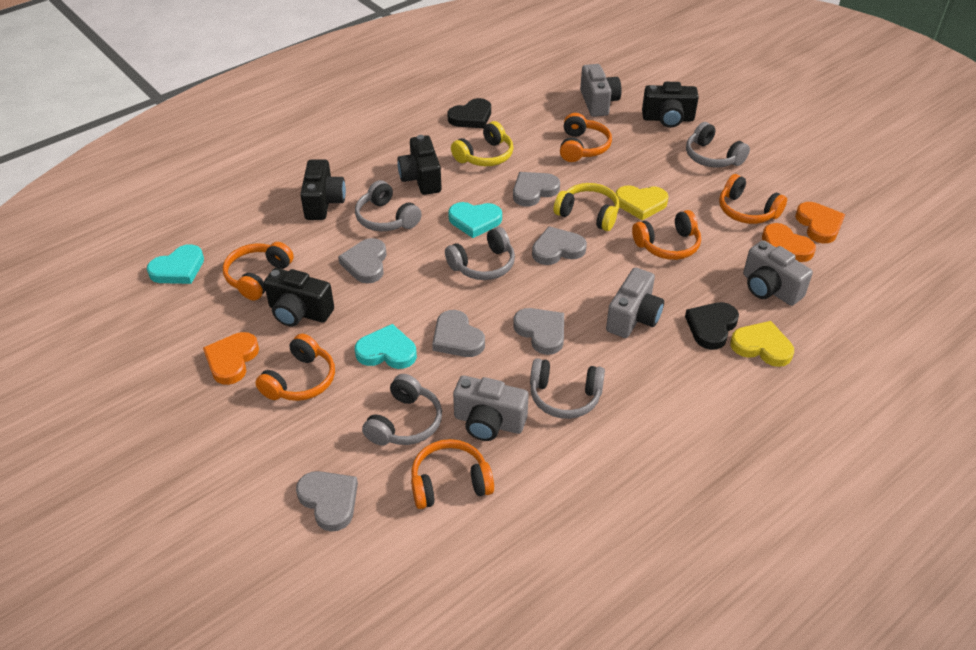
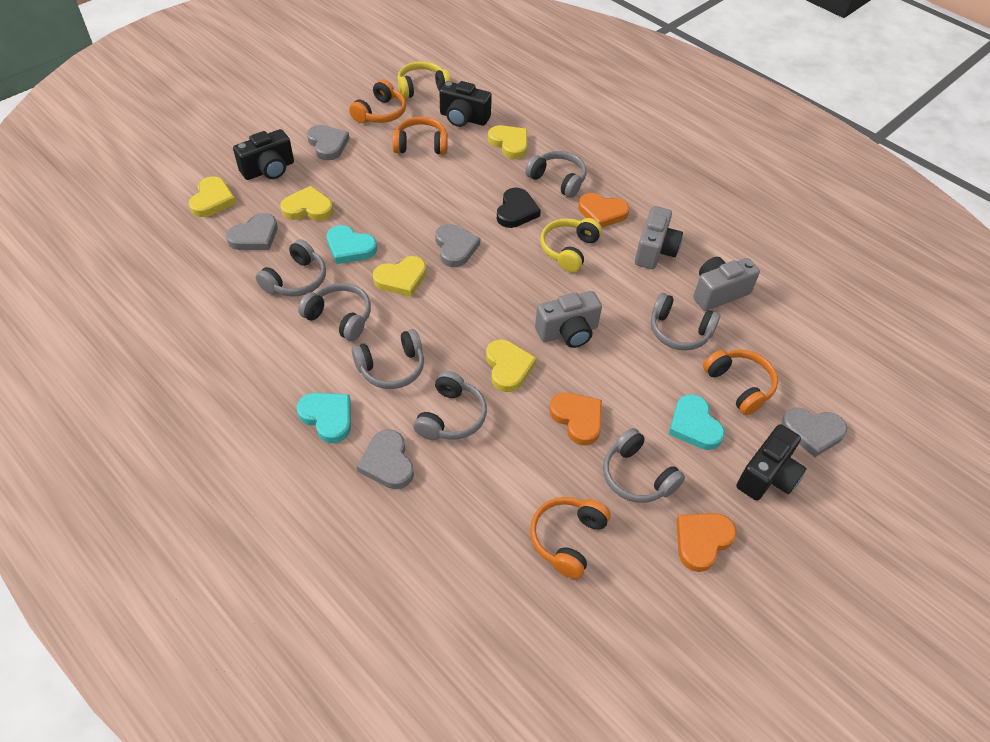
black camera: 4 -> 3
black heart: 2 -> 1
grey camera: 4 -> 3
grey headphones: 5 -> 7
grey heart: 6 -> 5
orange headphones: 6 -> 4
yellow heart: 2 -> 5

